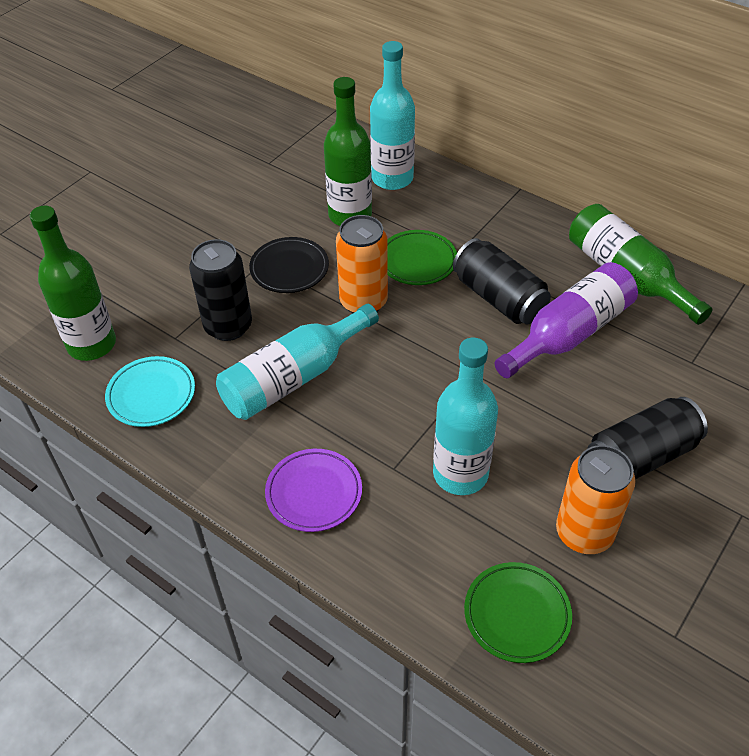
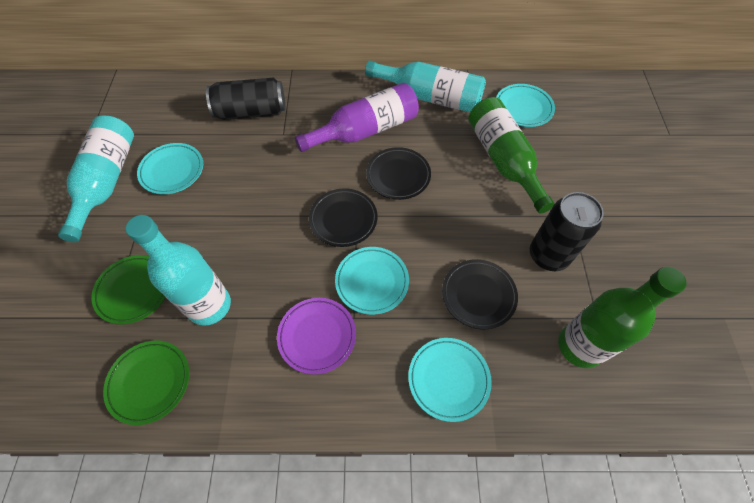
black can: 3 -> 2
black plate: 1 -> 3
green bottle: 3 -> 2
orange can: 2 -> 0
turquoise plate: 1 -> 4

